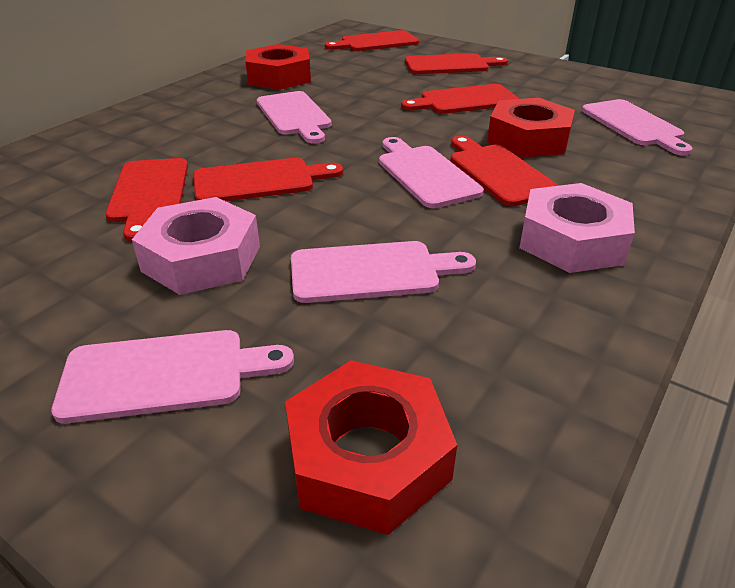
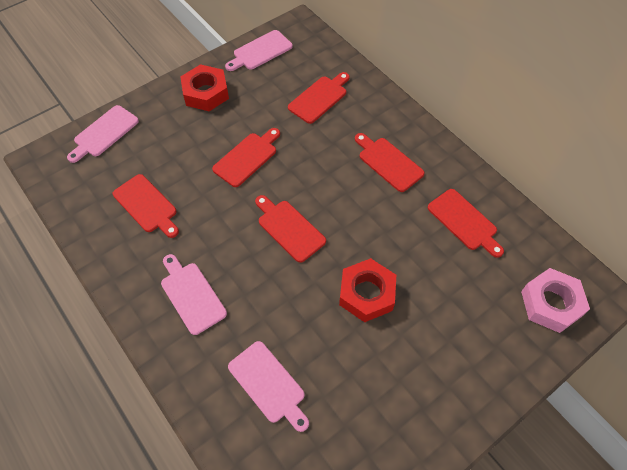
pink cutting board: 5 -> 4
pink nut: 2 -> 1
red nut: 3 -> 2

